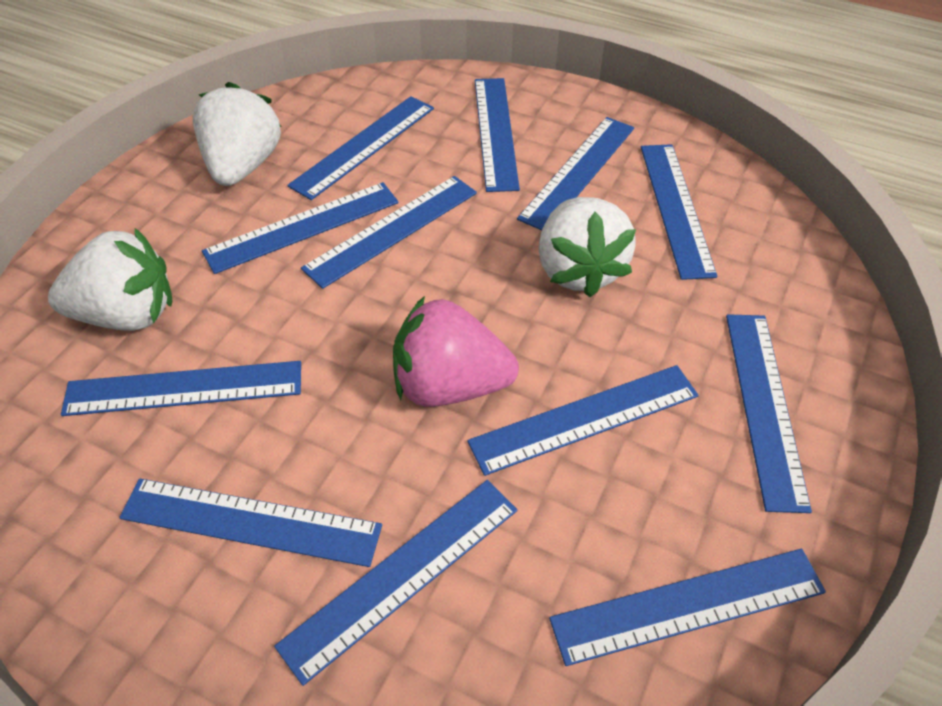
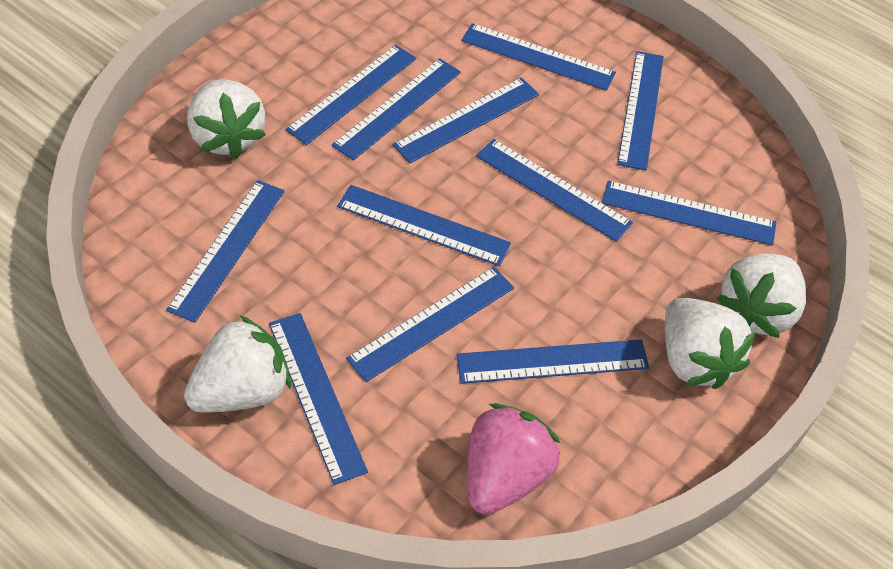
white strawberry: 3 -> 4

